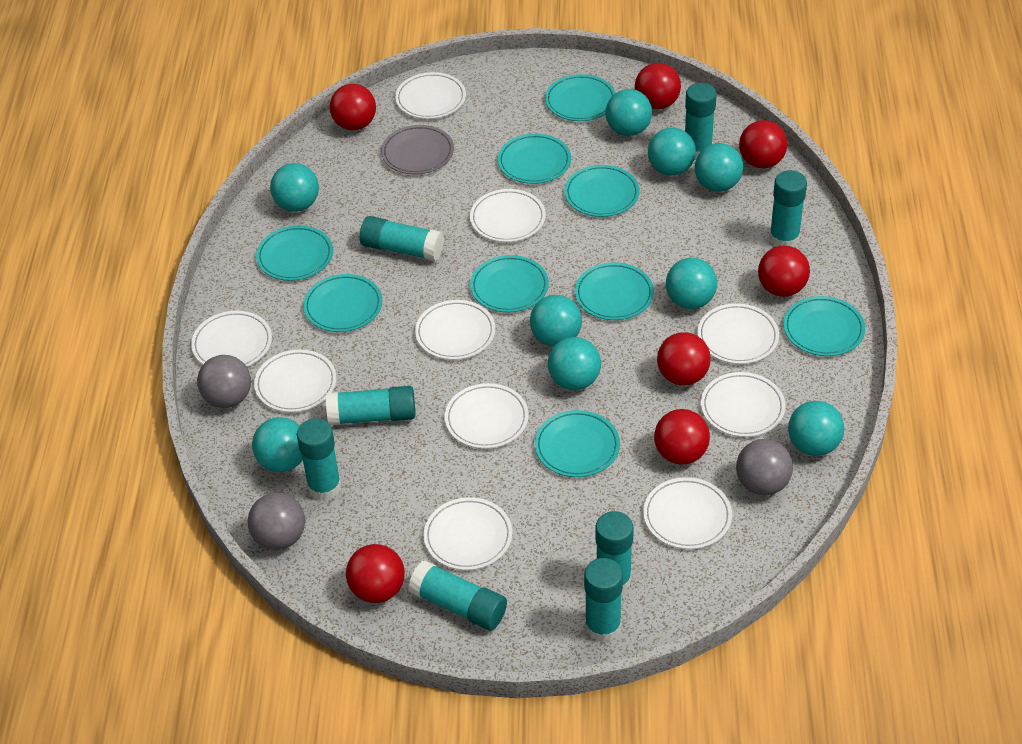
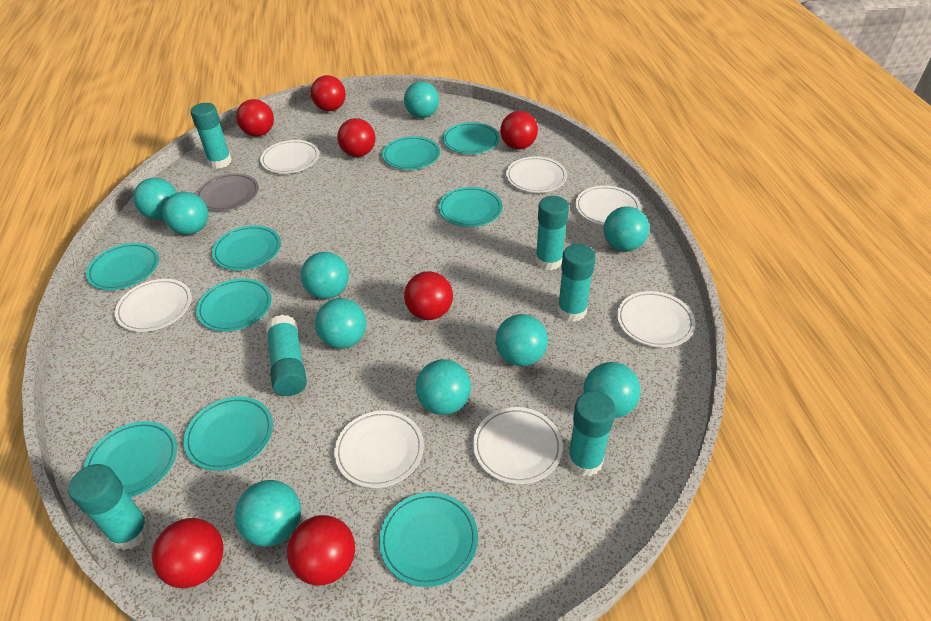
grey ball: 3 -> 0
turquoise ball: 9 -> 10
turquoise glue stick: 8 -> 6
white plate: 10 -> 7

